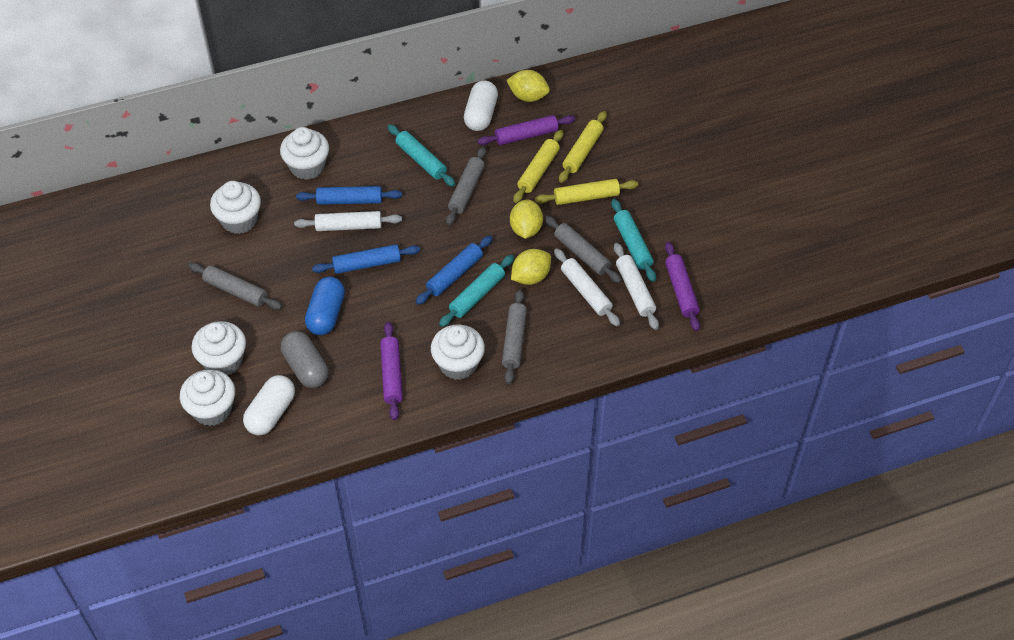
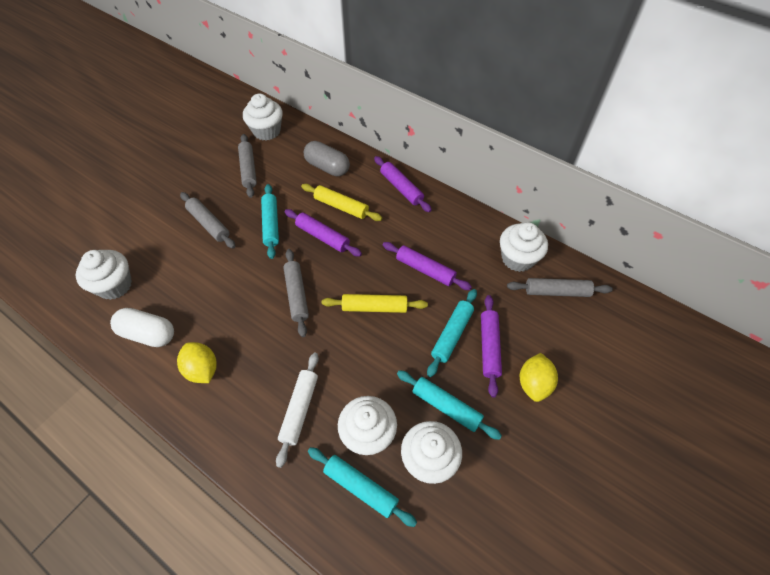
blue capsule: 1 -> 0
blue rolling pin: 3 -> 0
purple rolling pin: 3 -> 4
turquoise rolling pin: 3 -> 4
white capsule: 2 -> 1
white rolling pin: 3 -> 1
yellow lemon: 3 -> 2
yellow rolling pin: 3 -> 2

